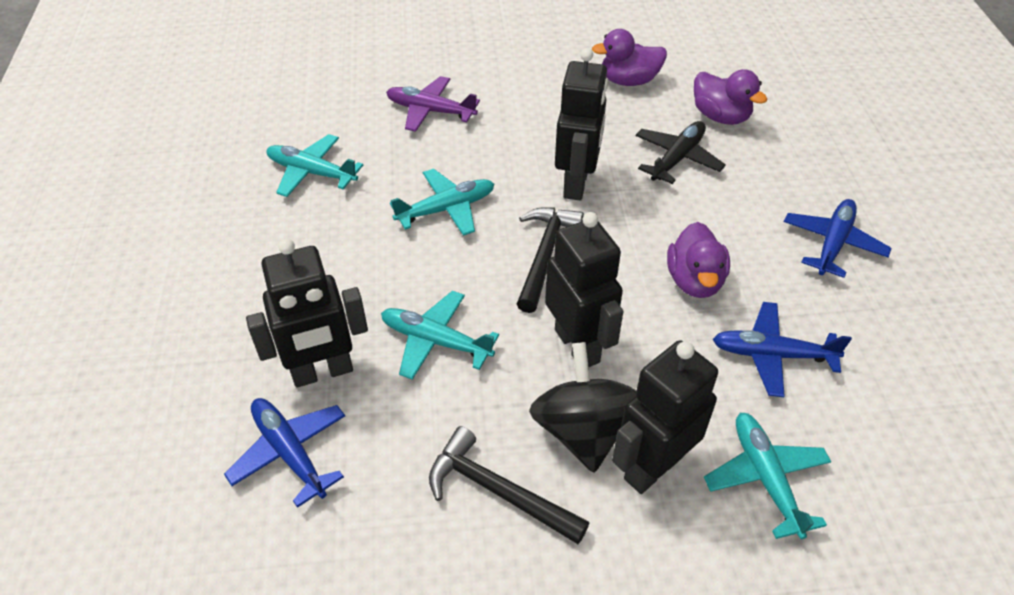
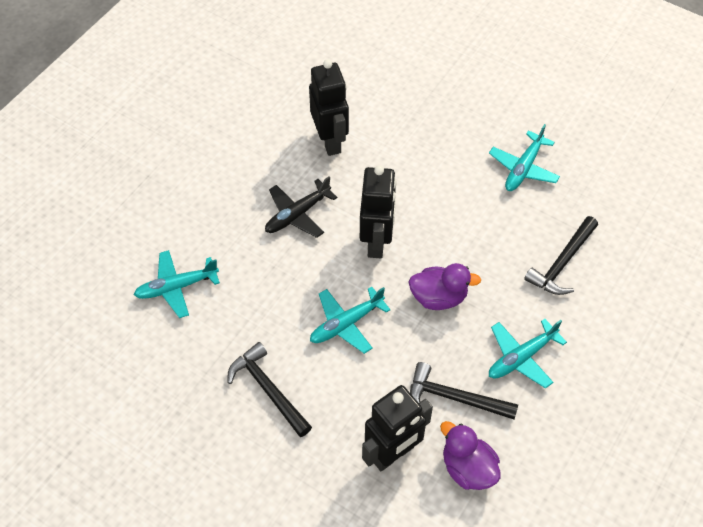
black hammer: 2 -> 3
black robot: 4 -> 3
black spinning top: 1 -> 0
blue plane: 3 -> 0
purple duck: 3 -> 2
purple plane: 1 -> 0

